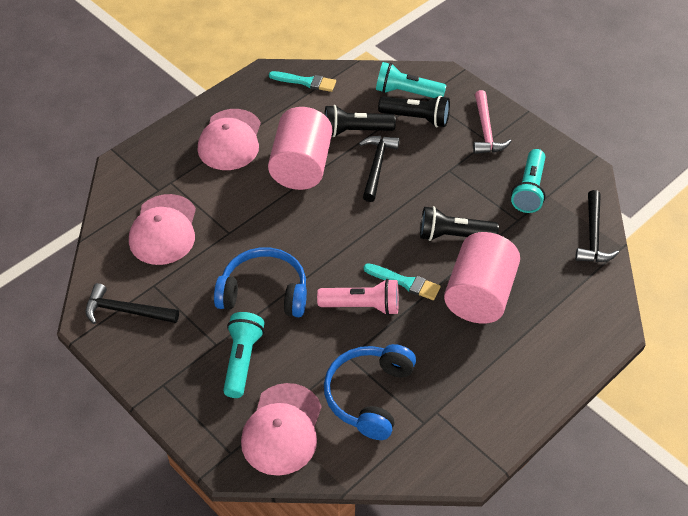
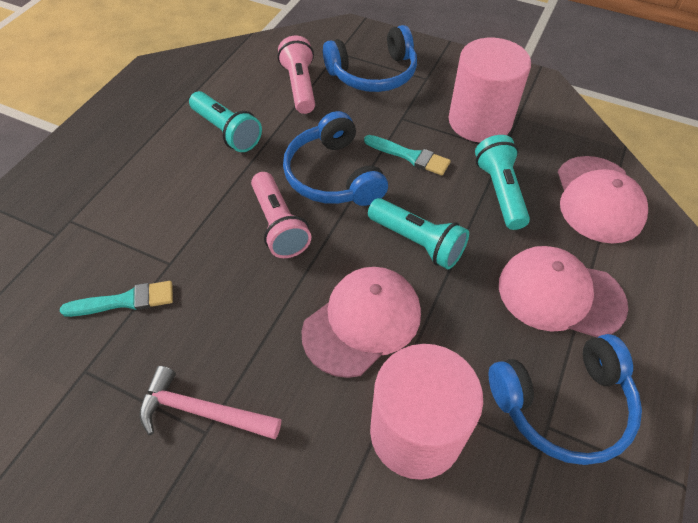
black flashlight: 3 -> 0
black hammer: 3 -> 0
blue headphones: 2 -> 3
pink flashlight: 1 -> 2

